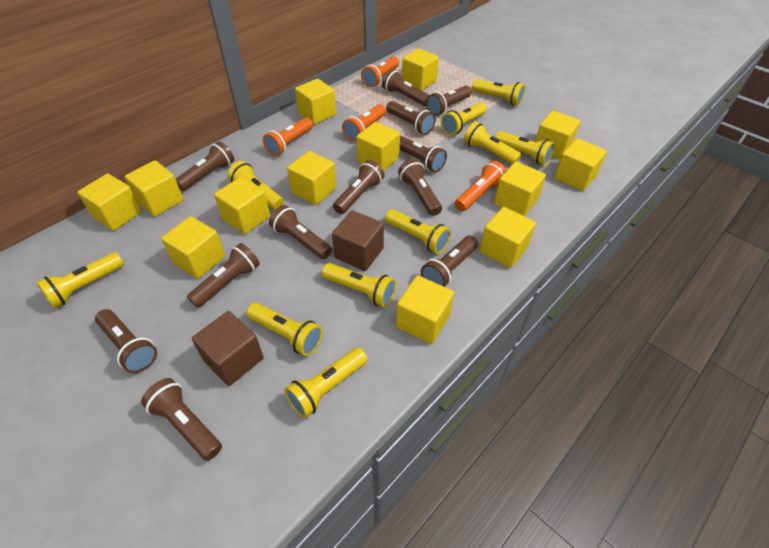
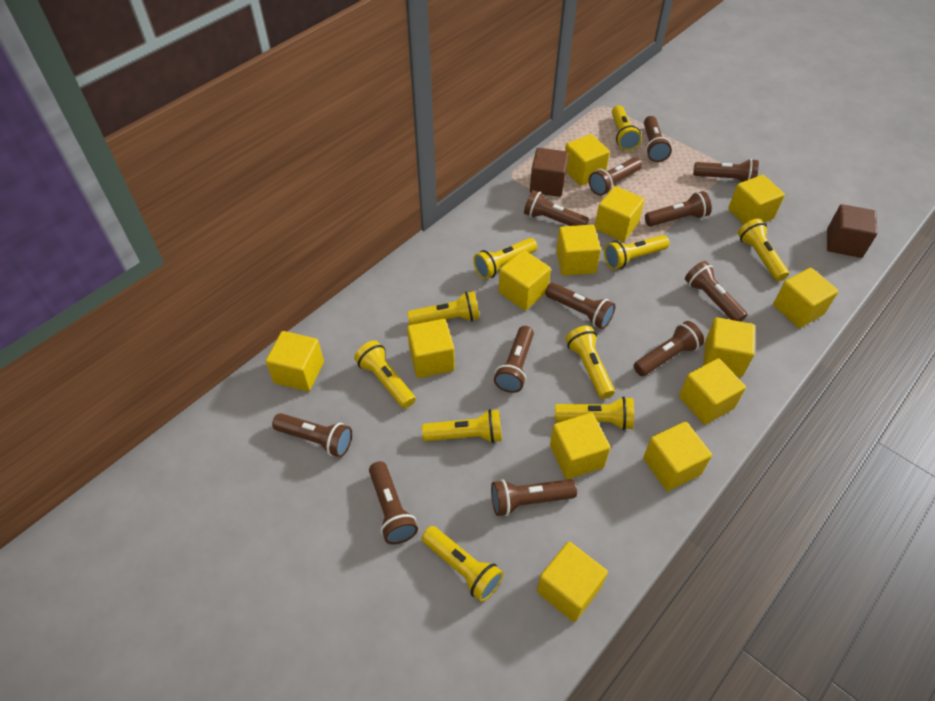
orange flashlight: 4 -> 0

